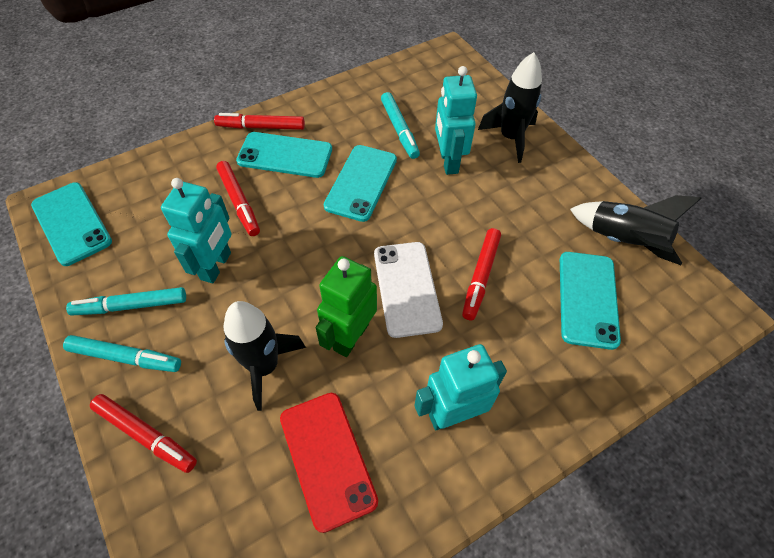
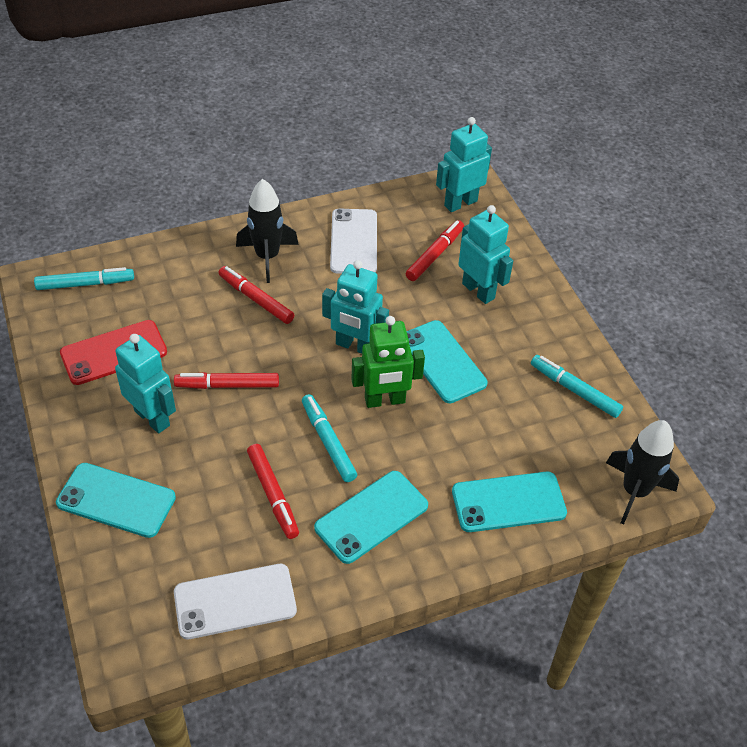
black rocket: 3 -> 2
turquoise robot: 3 -> 4
white phone: 1 -> 2

